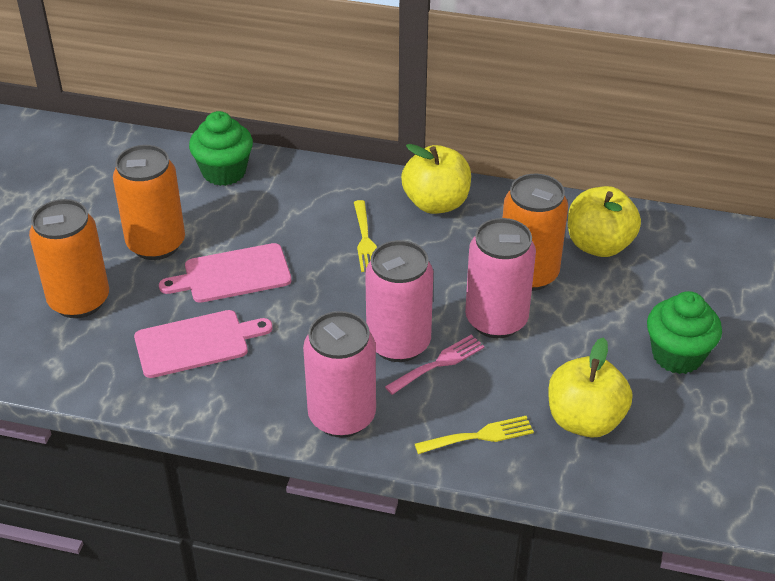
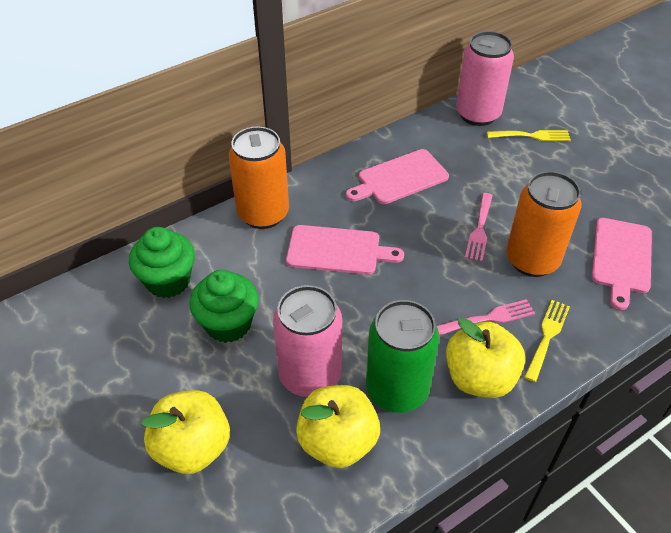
green can: 0 -> 1
orange can: 3 -> 2
pink can: 3 -> 2
pink cutting board: 2 -> 3
pink fork: 1 -> 2

